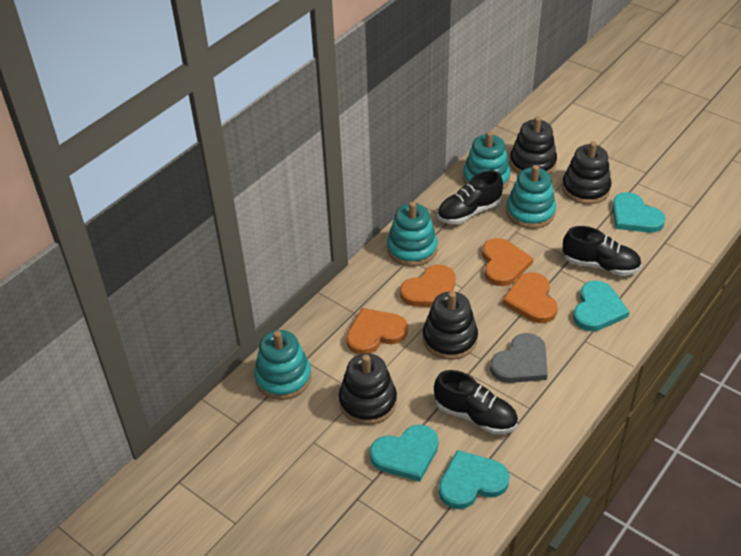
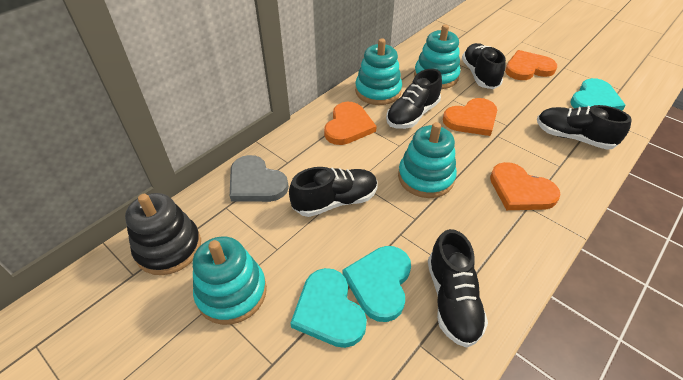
black shoe: 3 -> 5
black stacking toy: 4 -> 1
turquoise heart: 4 -> 3

